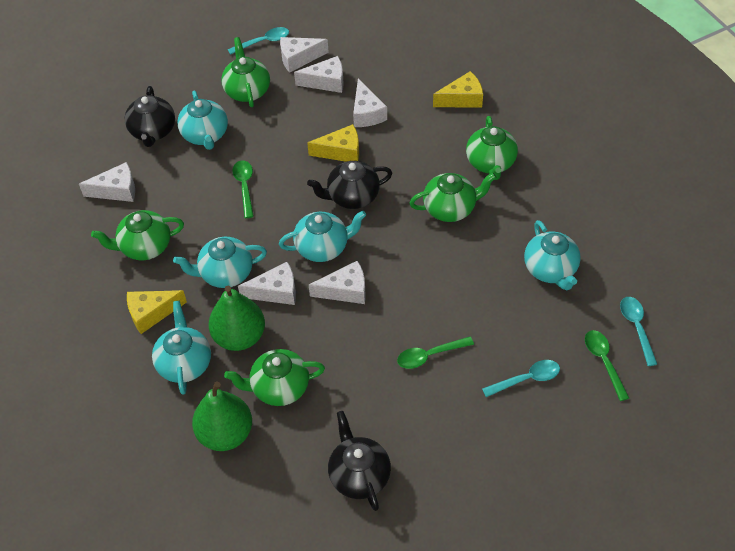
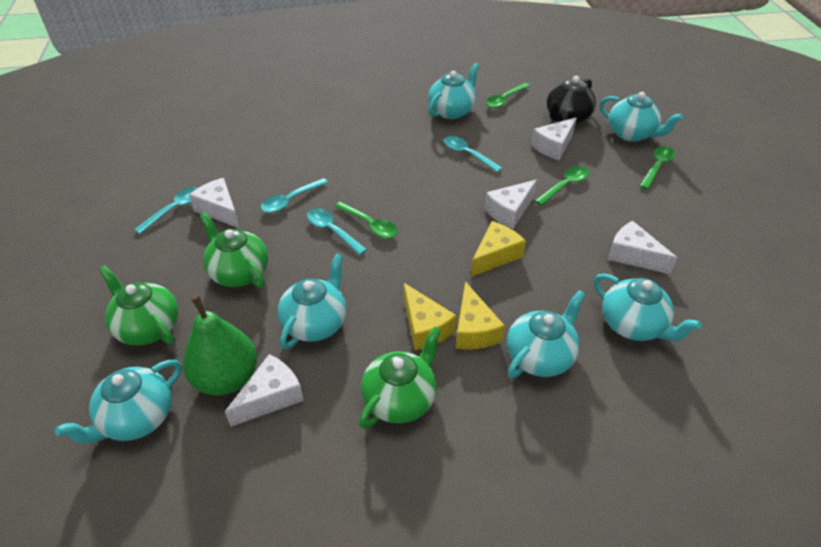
black teapot: 3 -> 1
green pear: 2 -> 1
green spoon: 3 -> 4
green teapot: 5 -> 3
turquoise spoon: 3 -> 4
turquoise teapot: 5 -> 6
white cheese: 6 -> 5

